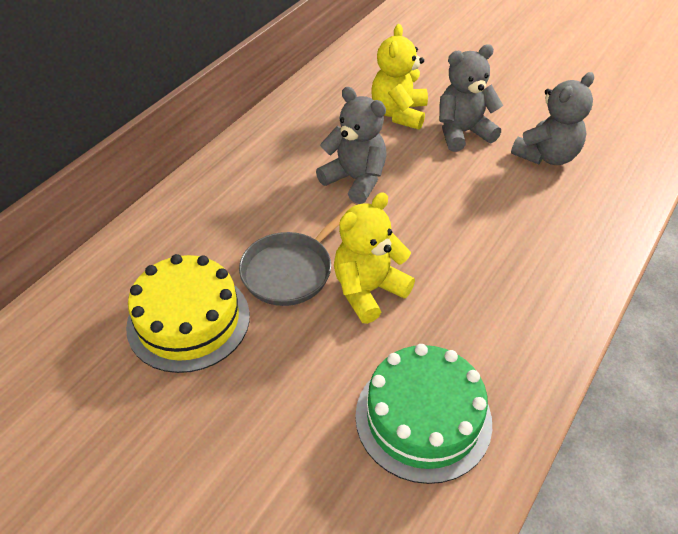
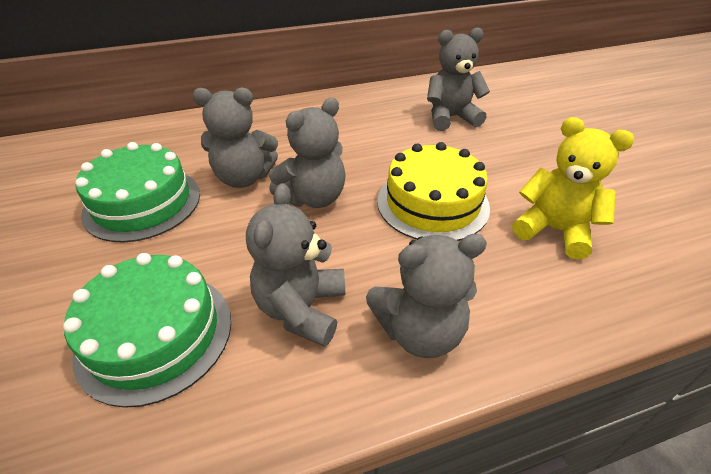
green cake: 1 -> 2
grey pan: 1 -> 0
grey teddy bear: 3 -> 5
yellow teddy bear: 2 -> 1

